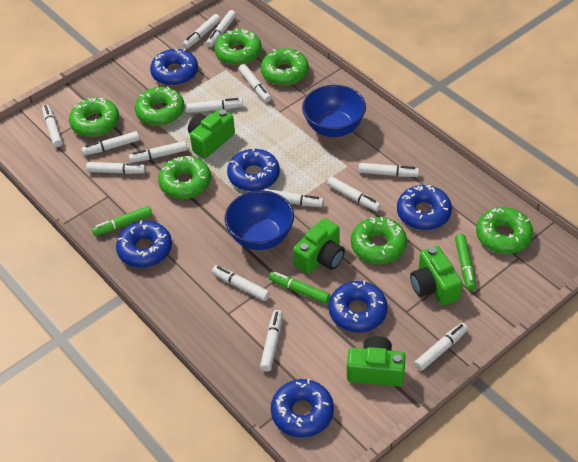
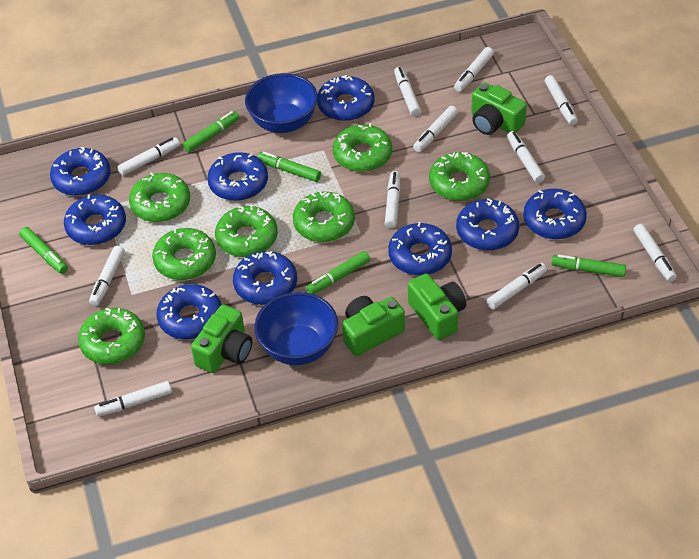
blue donut: 6 -> 9
green marker: 3 -> 5
white marker: 14 -> 11

